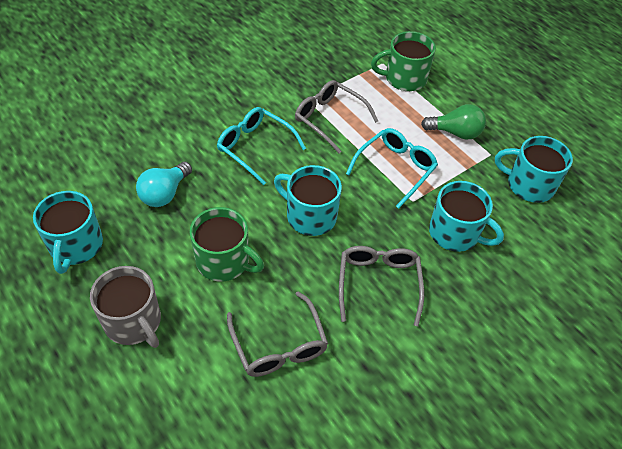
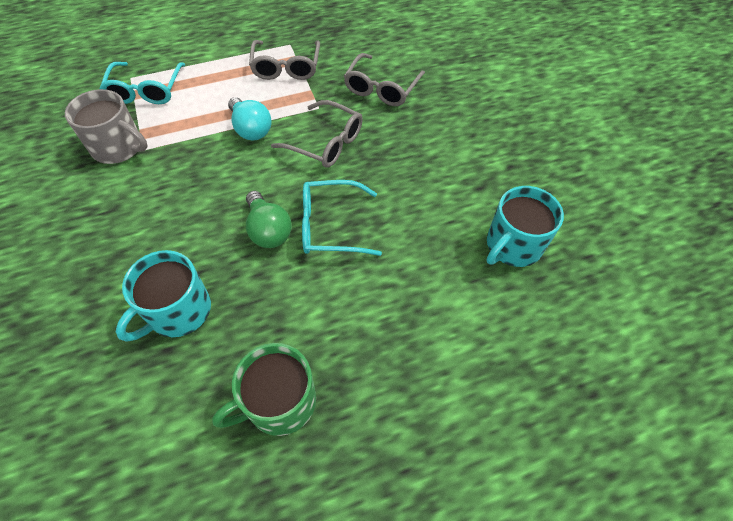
green mug: 2 -> 1
turquoise mug: 4 -> 2

